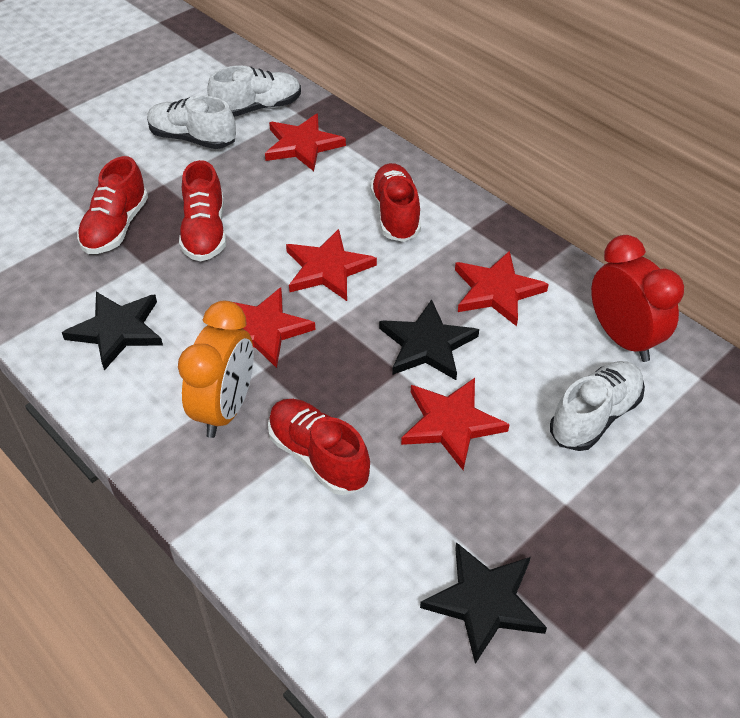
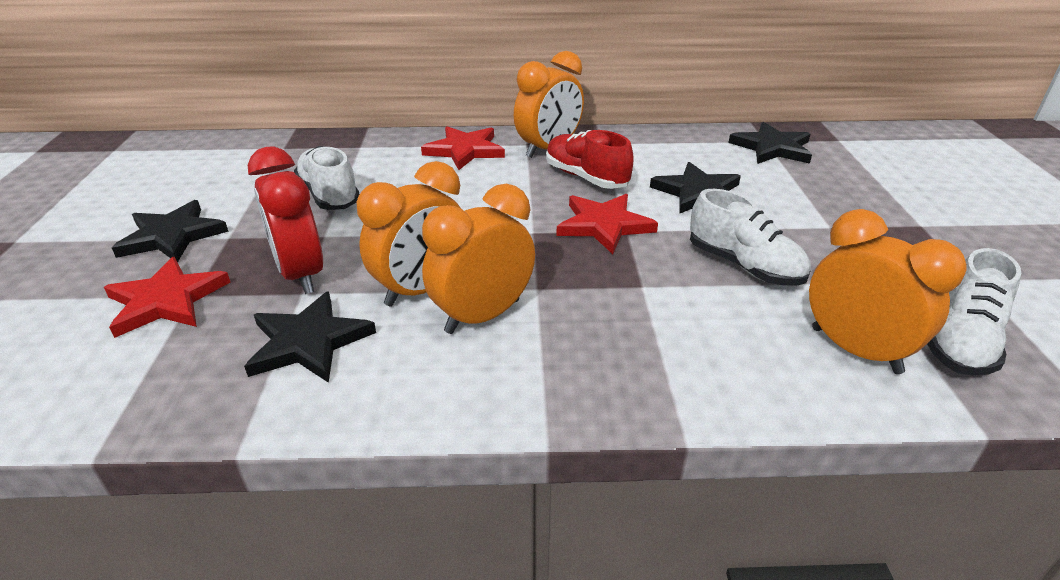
black star: 3 -> 4
orange clock: 1 -> 4
red shoe: 4 -> 1
red star: 5 -> 3

